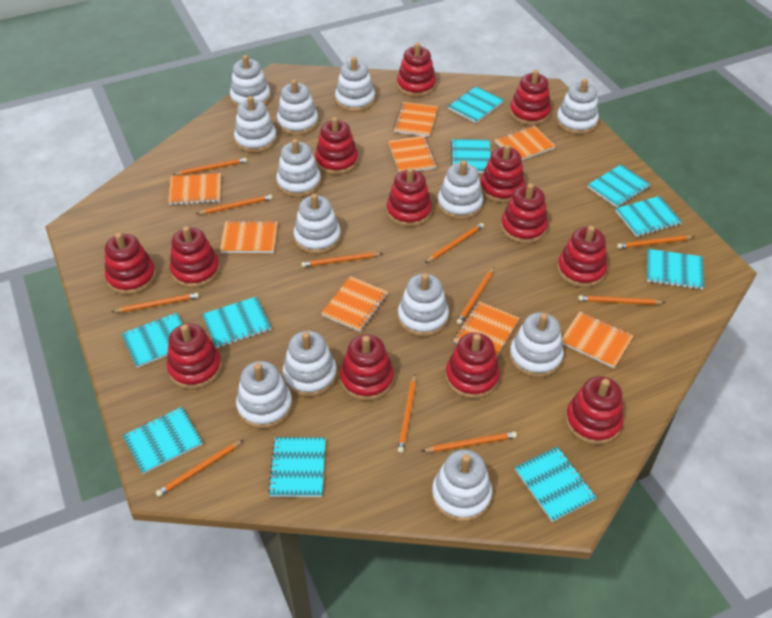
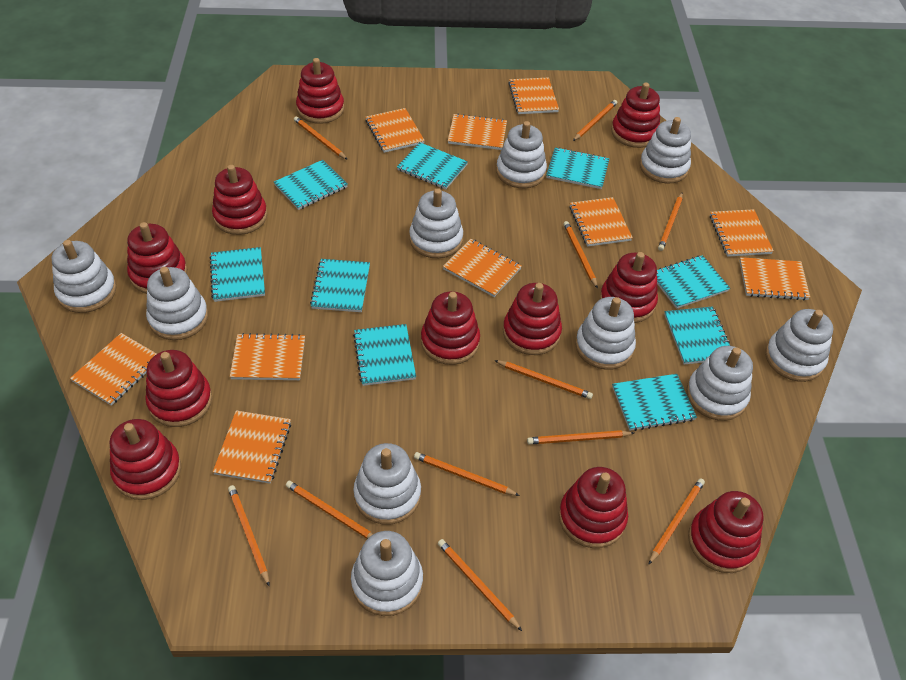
orange notebook: 8 -> 10
red stacking toy: 13 -> 11
turquoise notebook: 10 -> 9
white stacking toy: 13 -> 10

